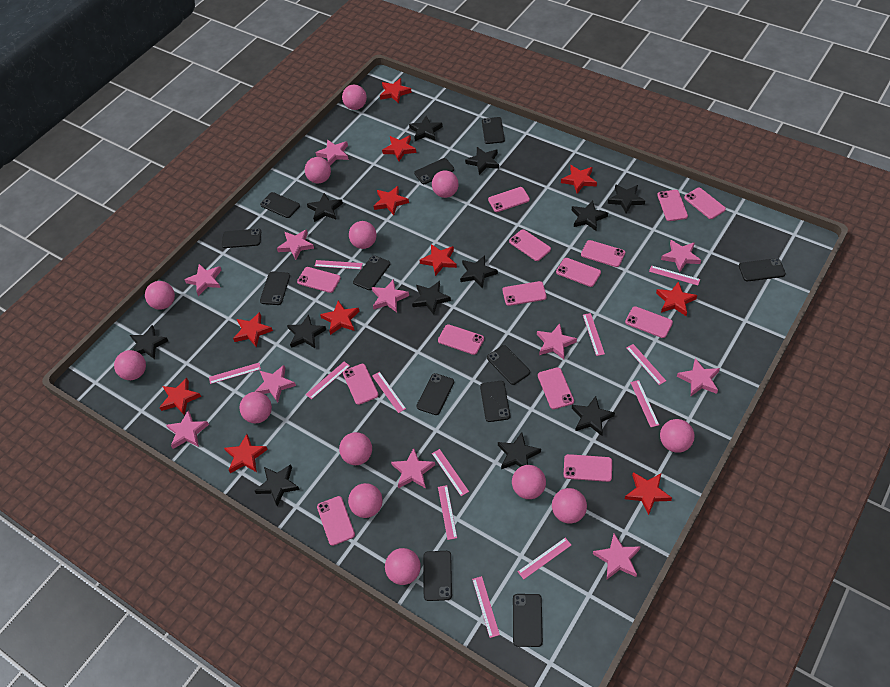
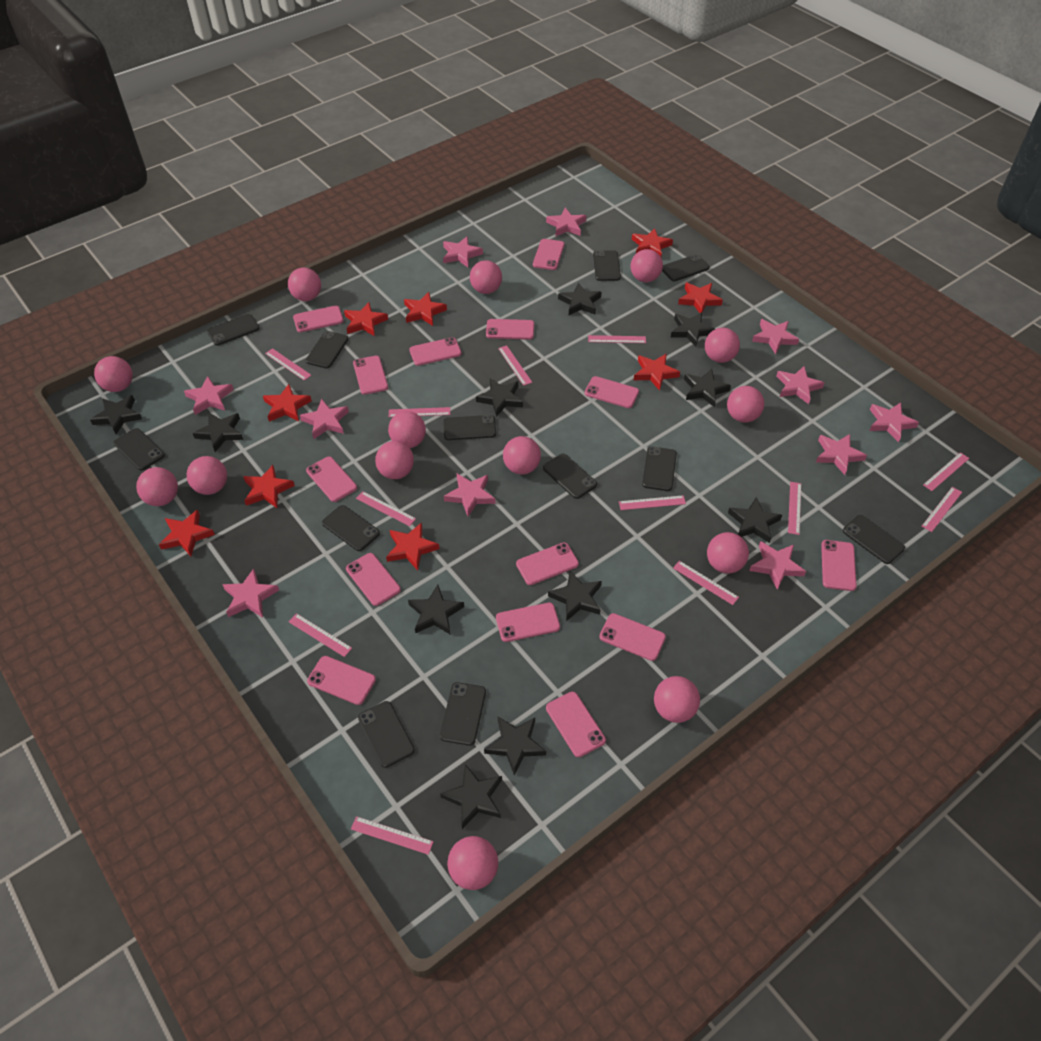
black star: 12 -> 11
pink ball: 13 -> 14
red star: 11 -> 9

